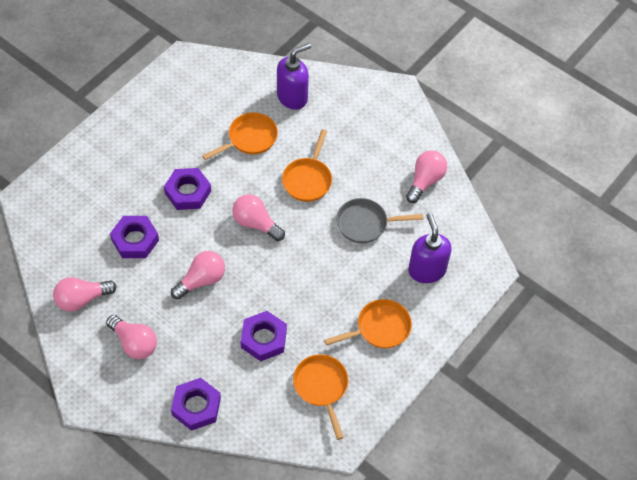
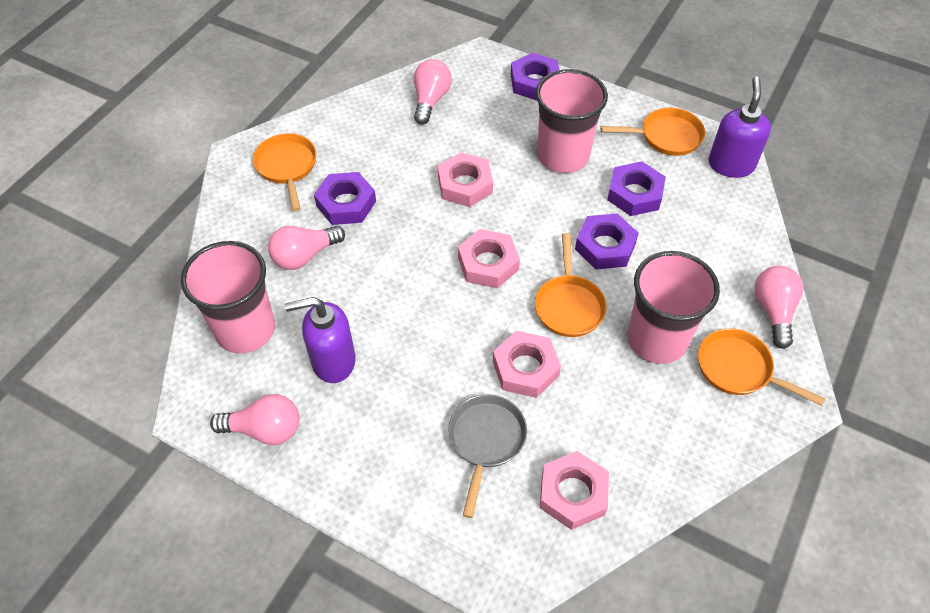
pink cup: 0 -> 3
pink light bulb: 5 -> 4
pink nut: 0 -> 4

